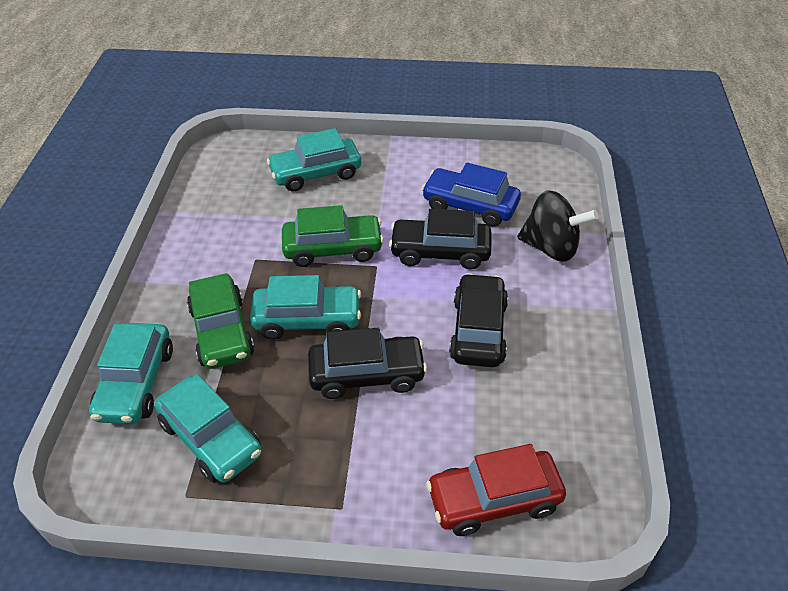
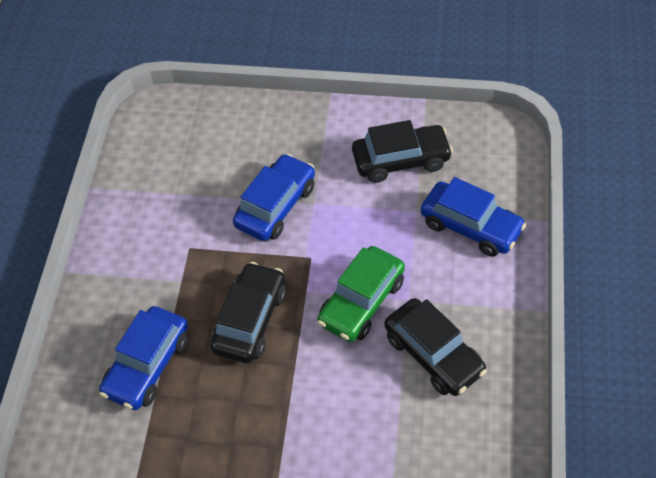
black spinning top: 1 -> 0
blue car: 1 -> 3
green car: 2 -> 1
red car: 1 -> 0
turquoise car: 4 -> 0

